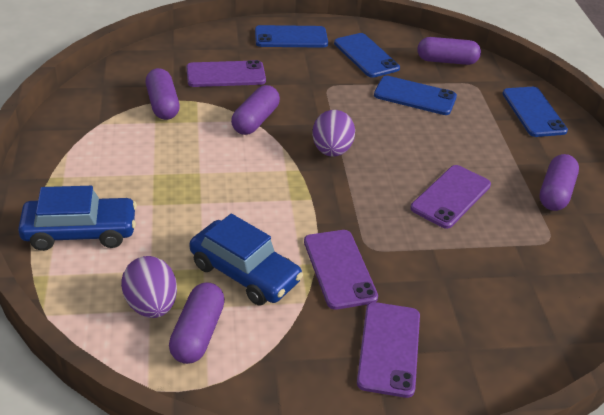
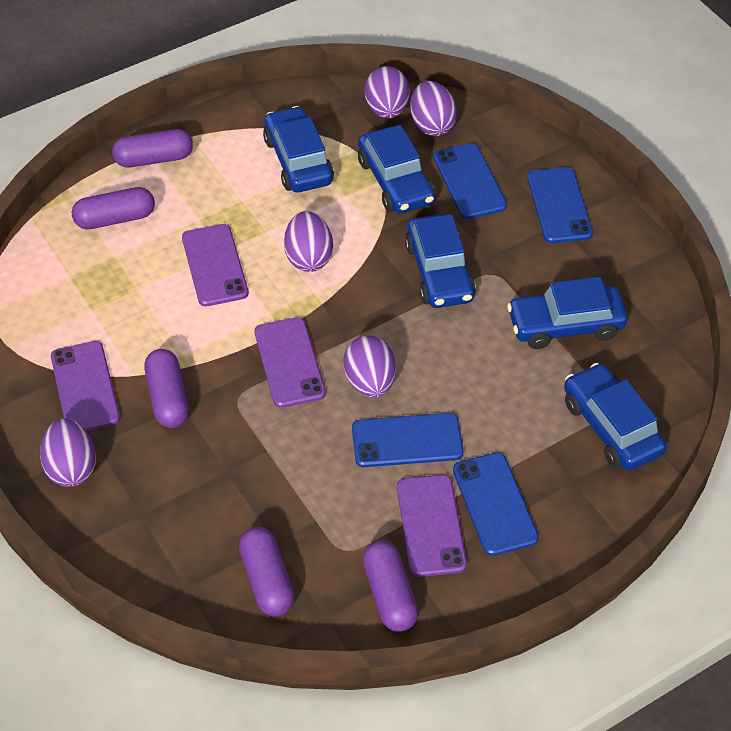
blue car: 2 -> 5
purple egg: 2 -> 5

